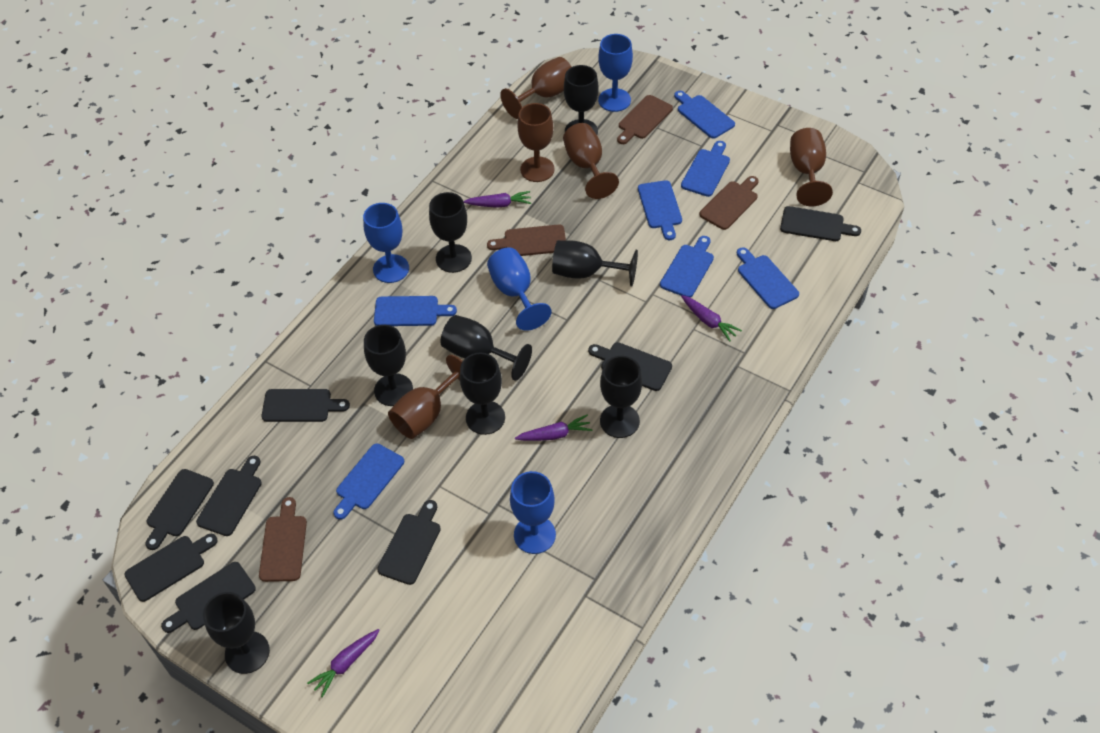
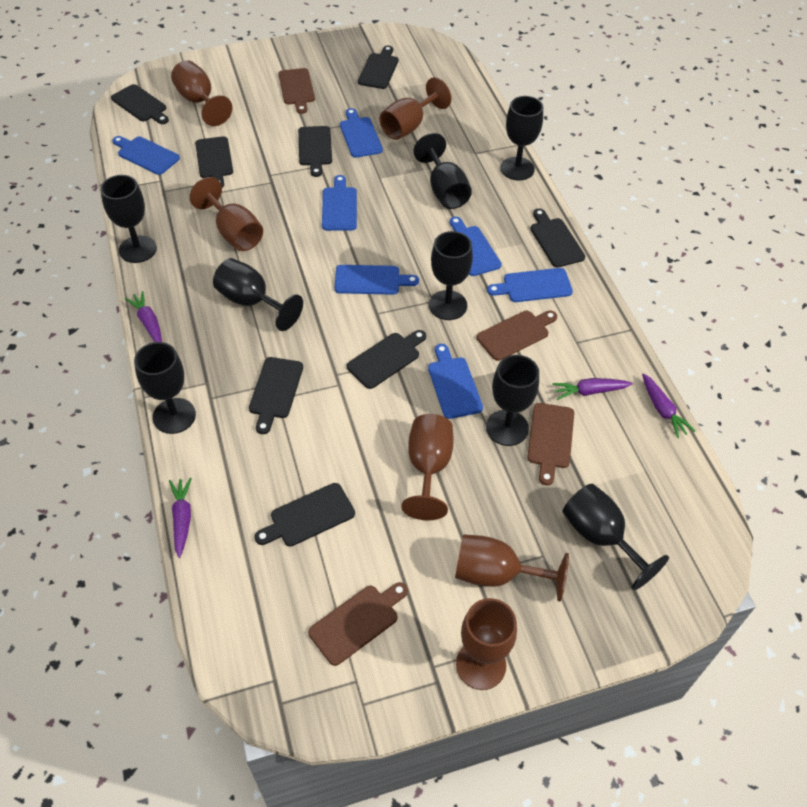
blue goblet: 4 -> 0
brown goblet: 5 -> 6

